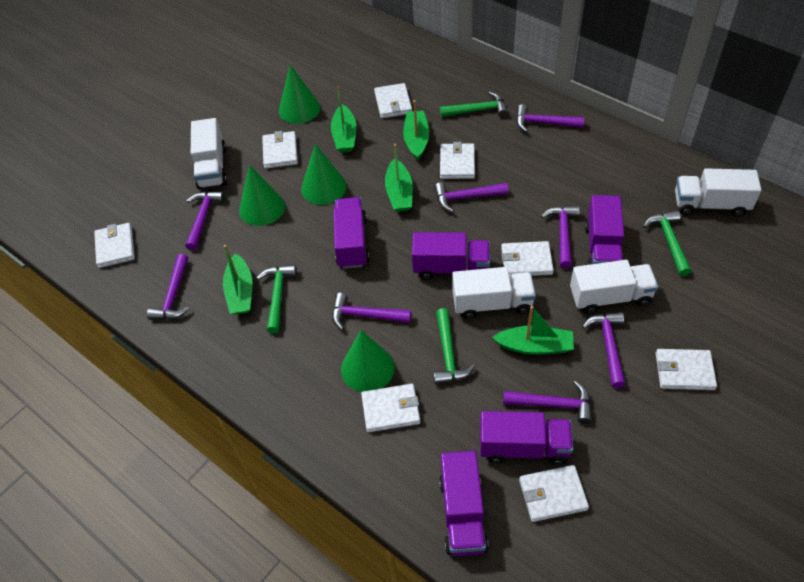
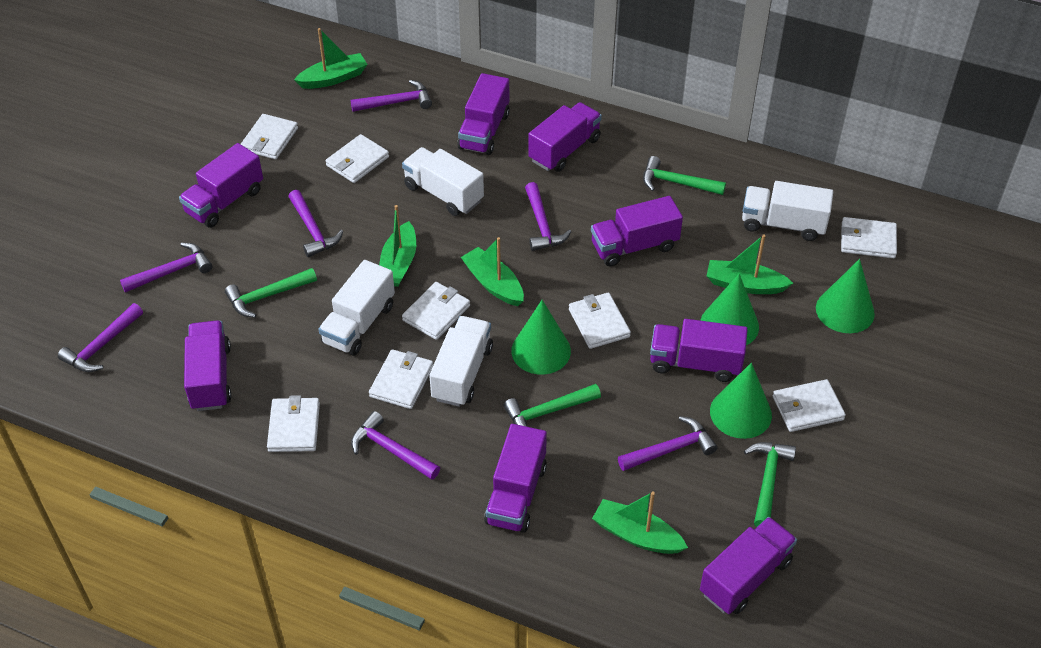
purple hammer: 8 -> 7
purple truck: 5 -> 8

